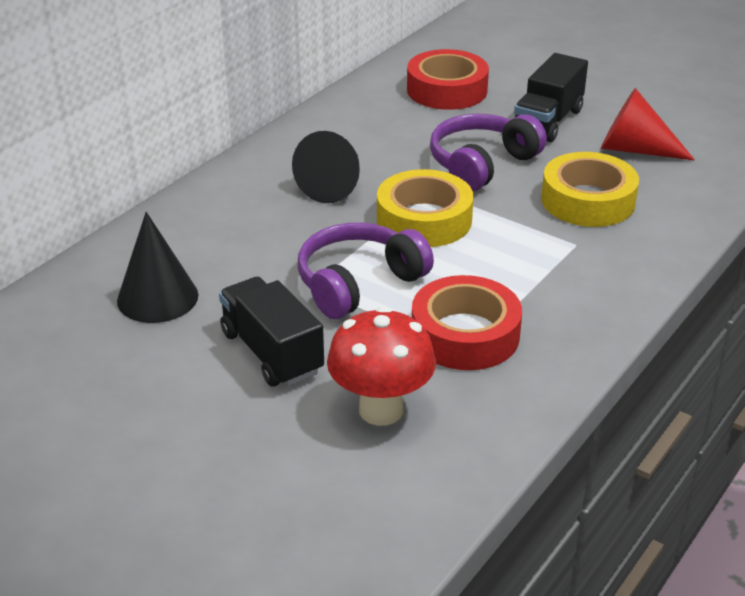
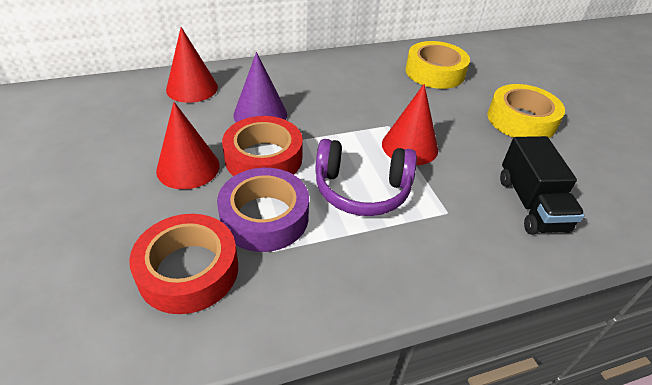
black cone: 2 -> 0
black truck: 2 -> 1
purple cone: 0 -> 1
purple headphones: 2 -> 1
purple tape: 0 -> 1
red cone: 1 -> 3
red mushroom: 1 -> 0

